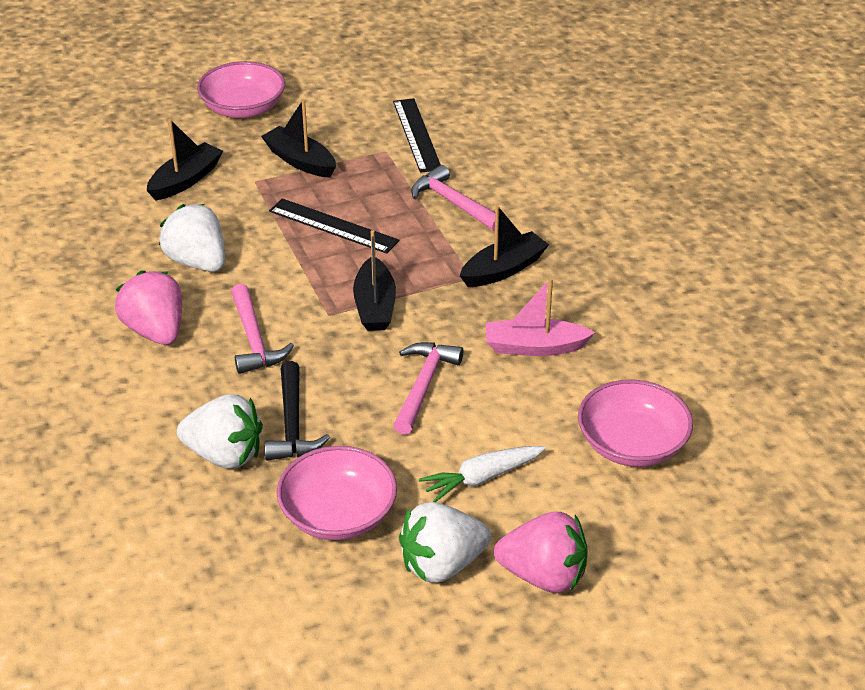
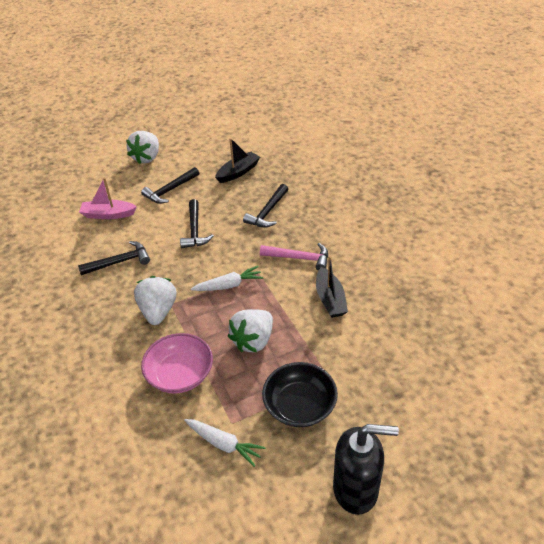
black boat: 4 -> 2
black bowl: 0 -> 1
black hammer: 1 -> 4
black ruler: 2 -> 0
black soap dispenser: 0 -> 1
pink bowl: 3 -> 1
pink hammer: 3 -> 1
pink strawberry: 2 -> 0
white carrot: 1 -> 2

